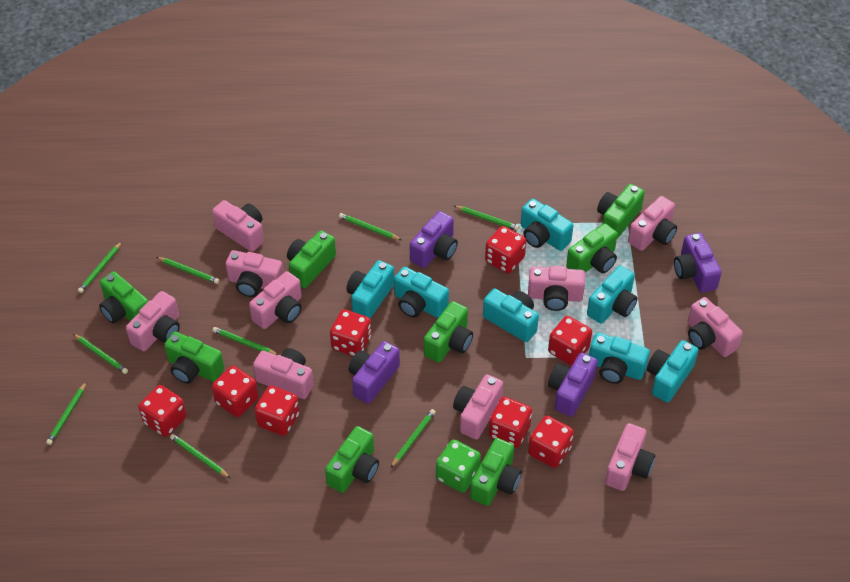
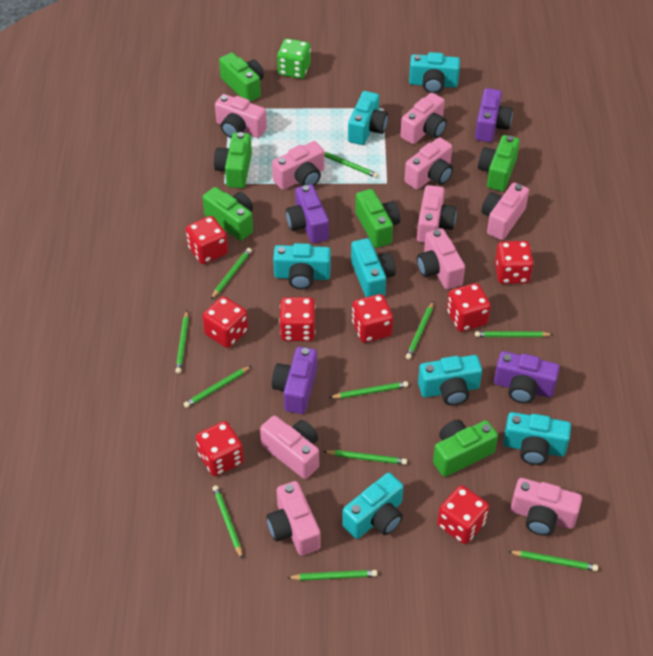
green camera: 8 -> 6
green pencil: 9 -> 11

